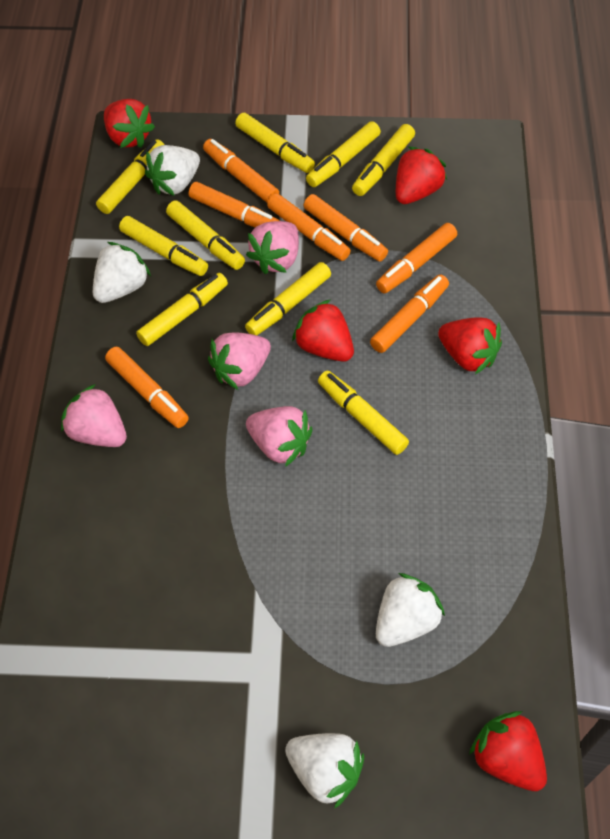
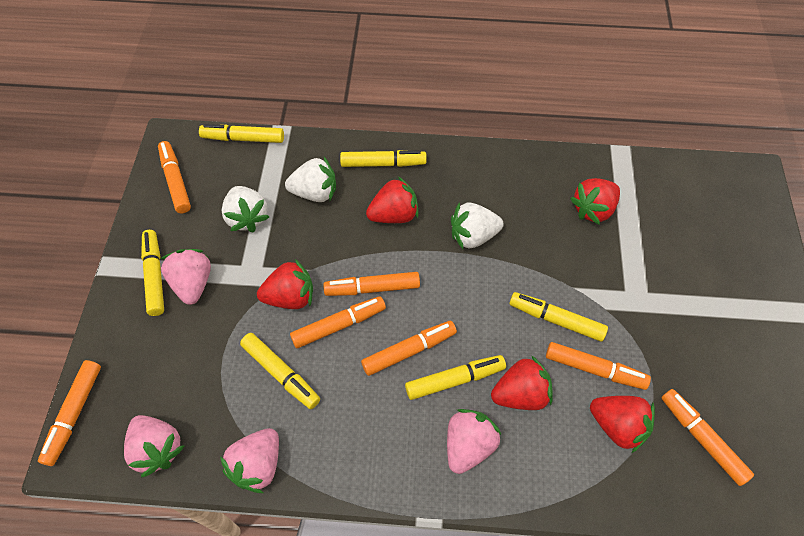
white strawberry: 4 -> 3
yellow marker: 9 -> 6

